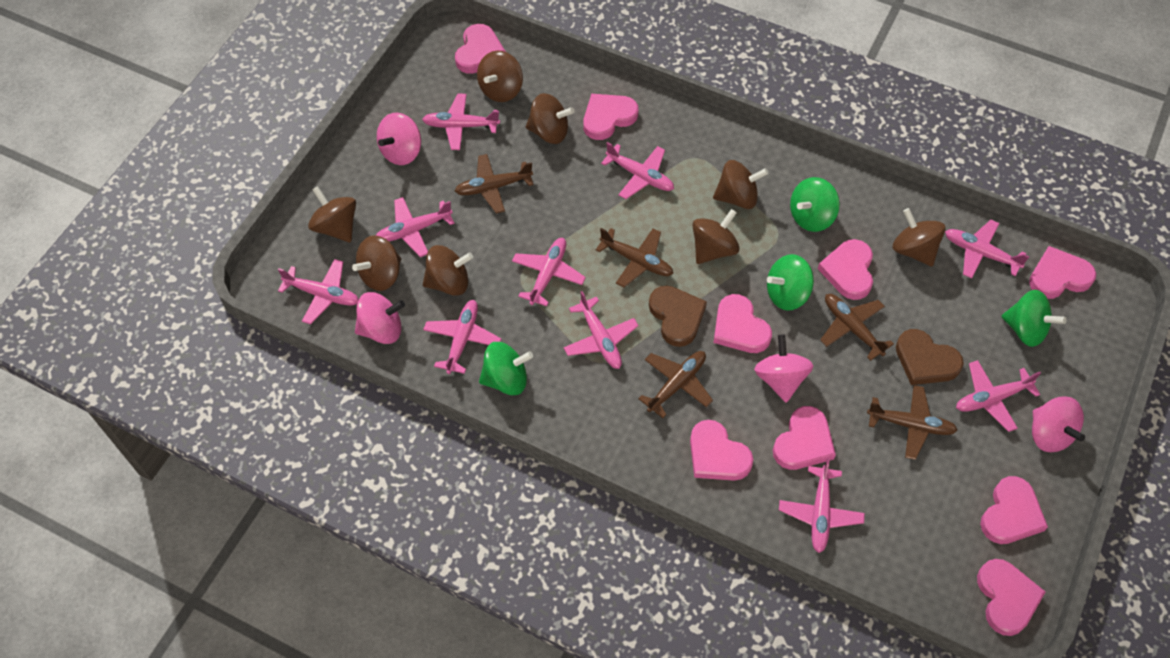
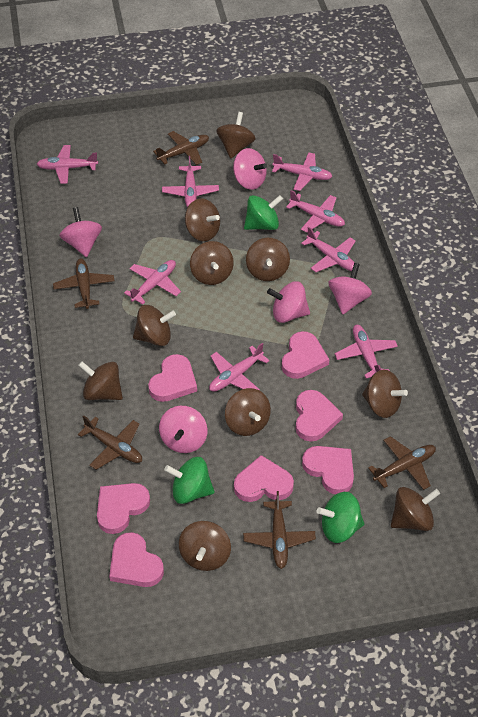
brown heart: 2 -> 0
brown spinning top: 8 -> 10
green spinning top: 4 -> 3
pink heart: 9 -> 7
pink plane: 10 -> 8
pink spinning top: 4 -> 5

